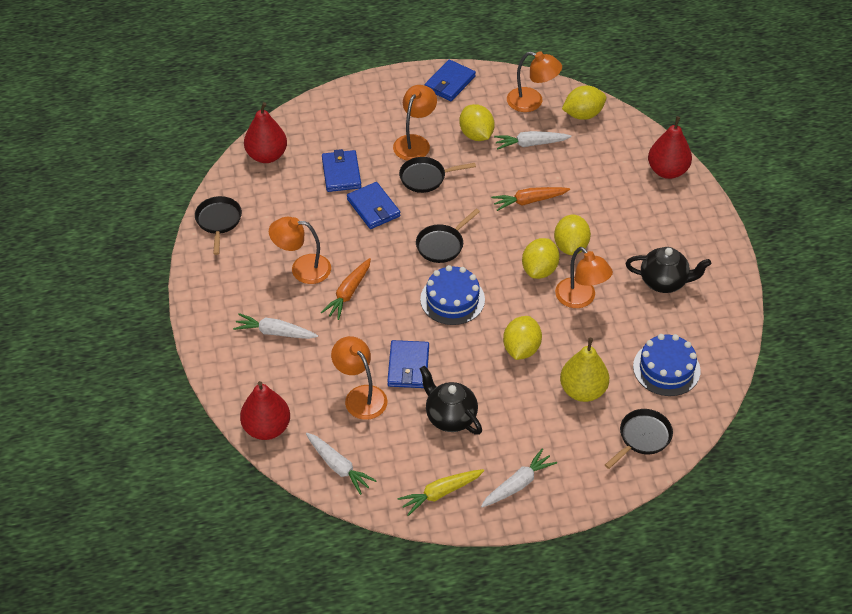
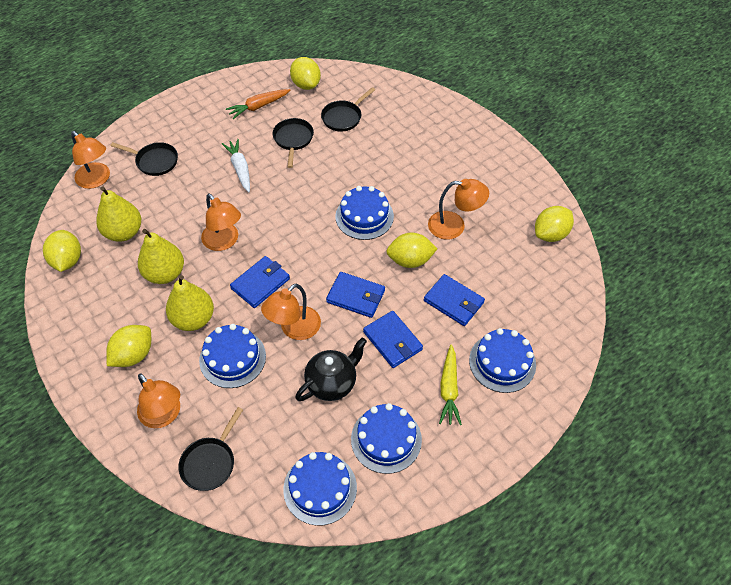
black teapot: 2 -> 1
blue cake: 2 -> 5
orange carrot: 2 -> 1
red pear: 3 -> 0
white carrot: 4 -> 1
yellow pear: 1 -> 3

